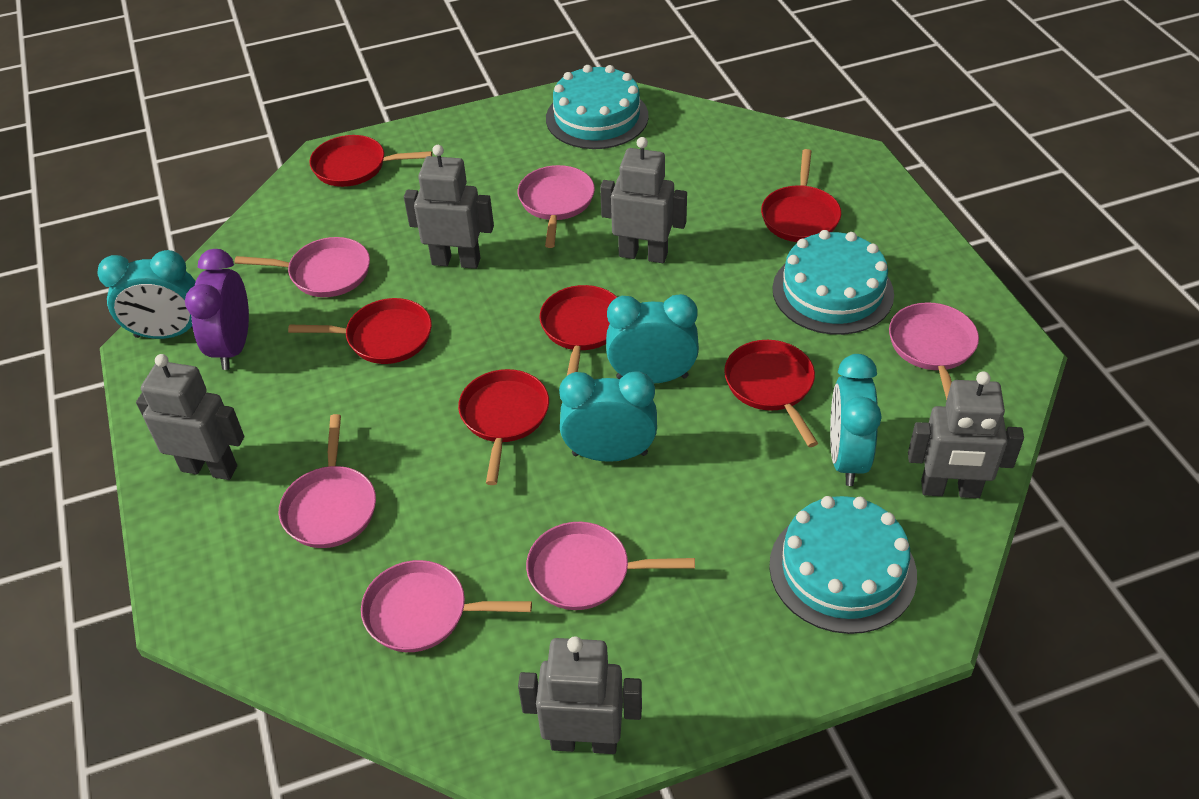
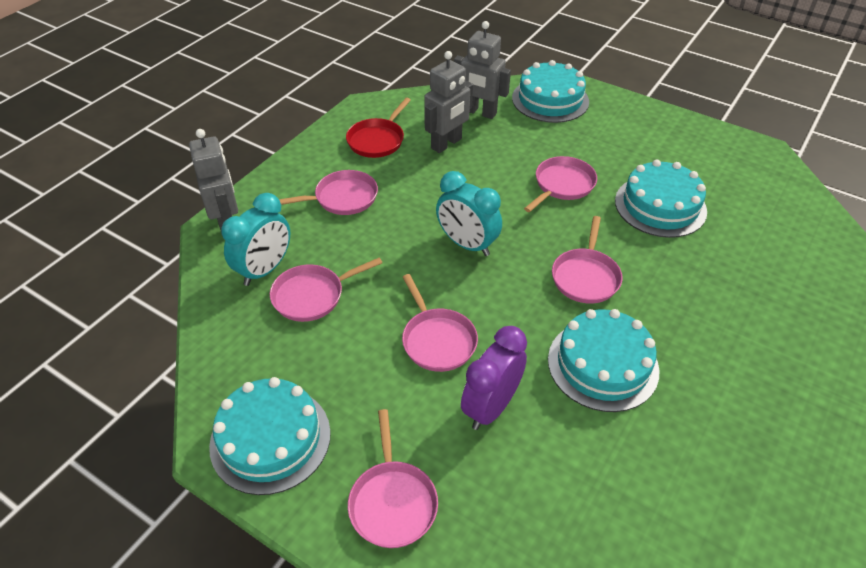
grey robot: 5 -> 3
red pan: 6 -> 1
turquoise cake: 3 -> 4
turquoise clock: 4 -> 2

